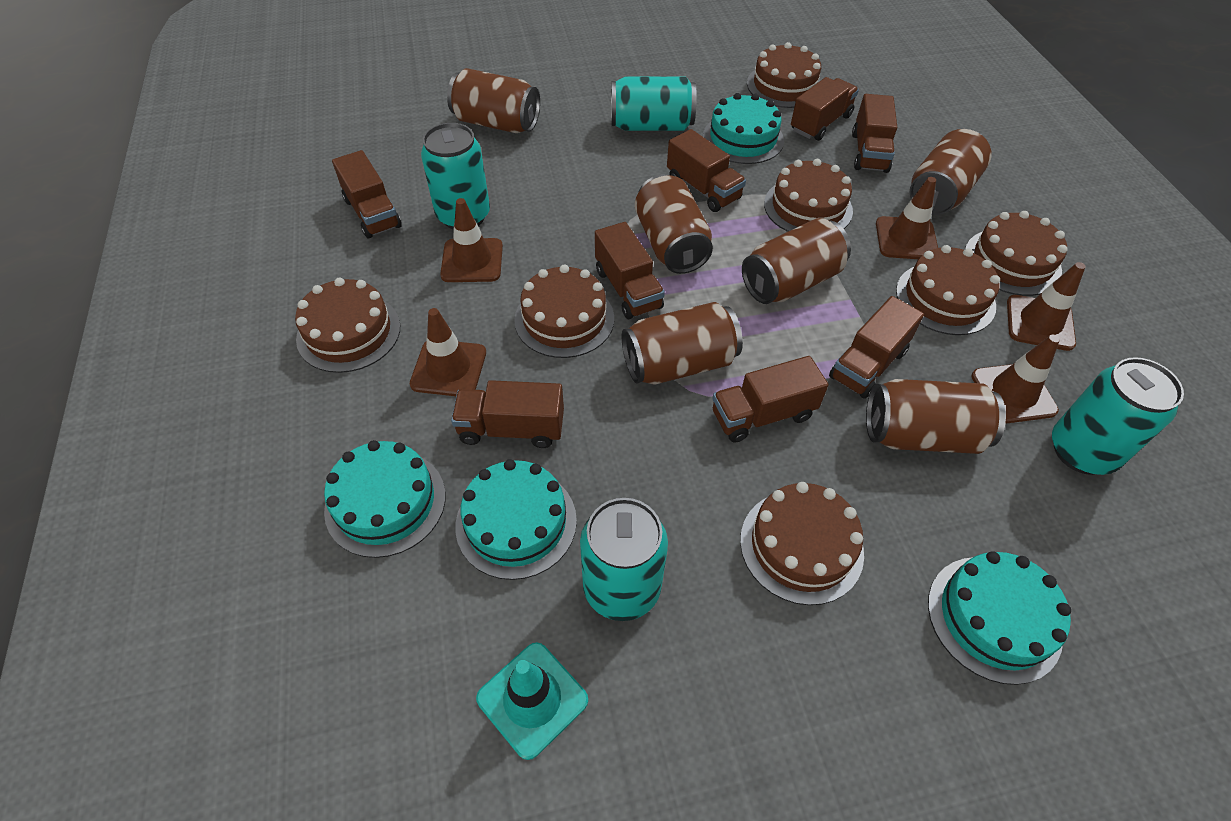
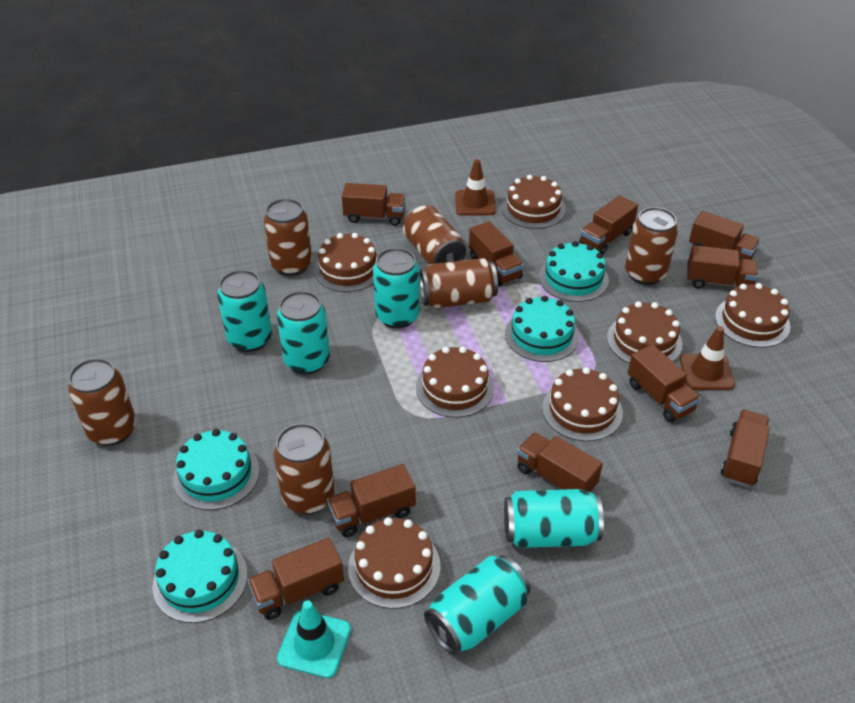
brown traffic cone: 5 -> 2
brown truck: 8 -> 10
turquoise can: 4 -> 5

